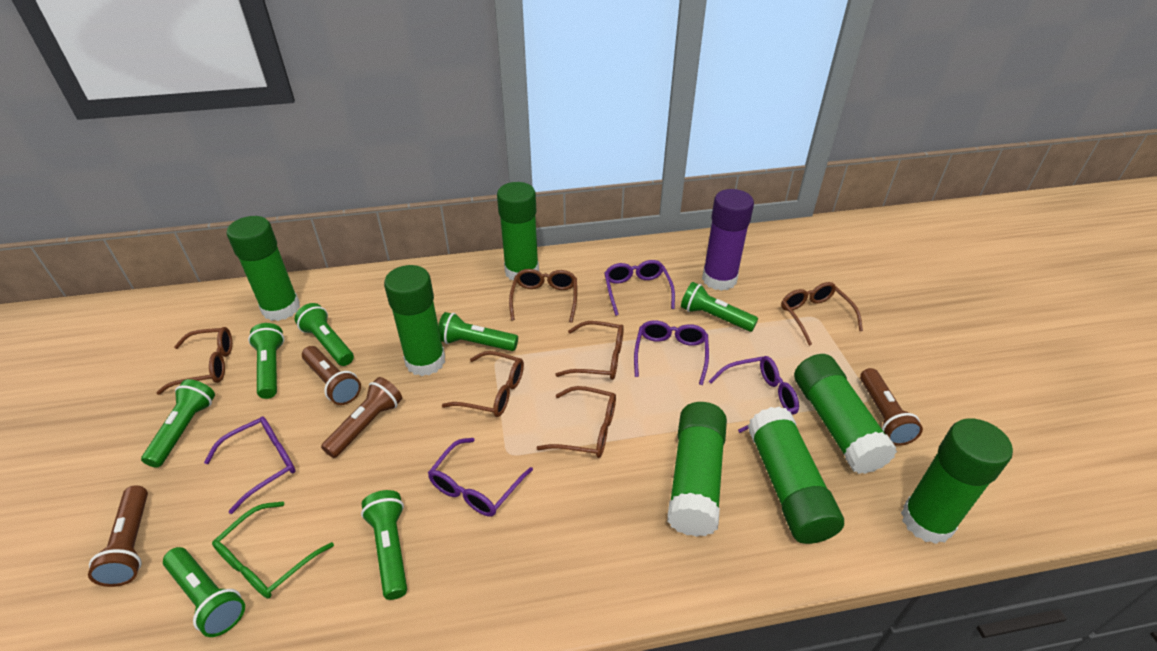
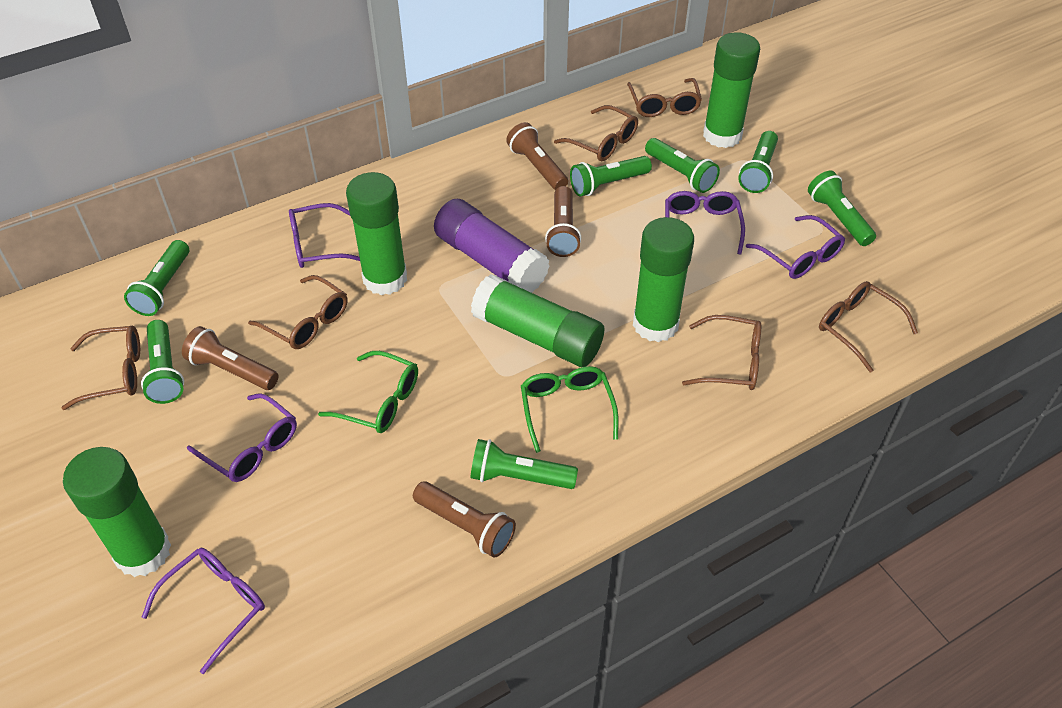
green glasses: 1 -> 2
green glue stick: 7 -> 5

